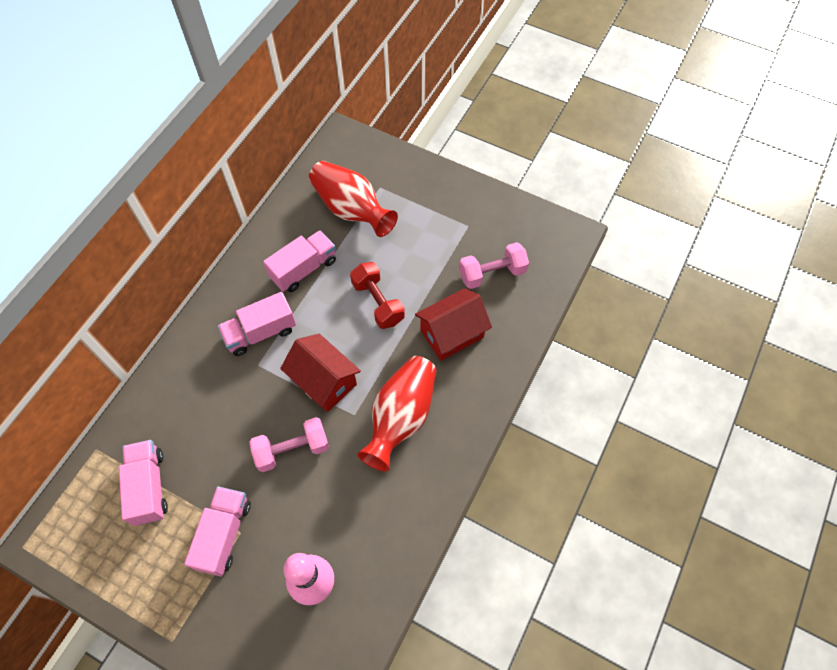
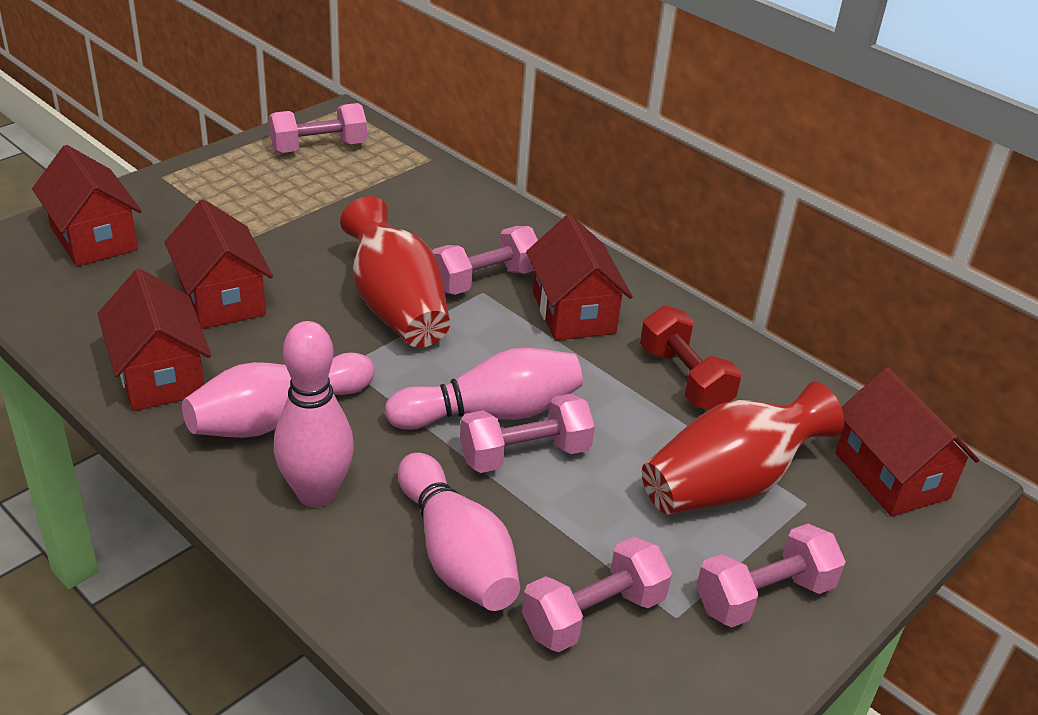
pink bowling pin: 1 -> 4
pink dumbbell: 2 -> 5
pink truck: 4 -> 0
red house: 2 -> 5

